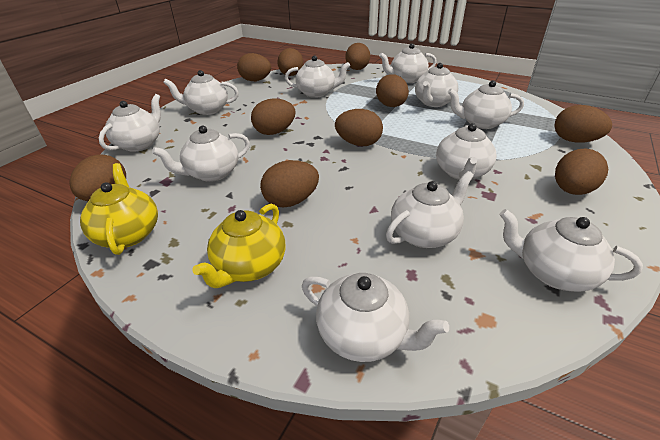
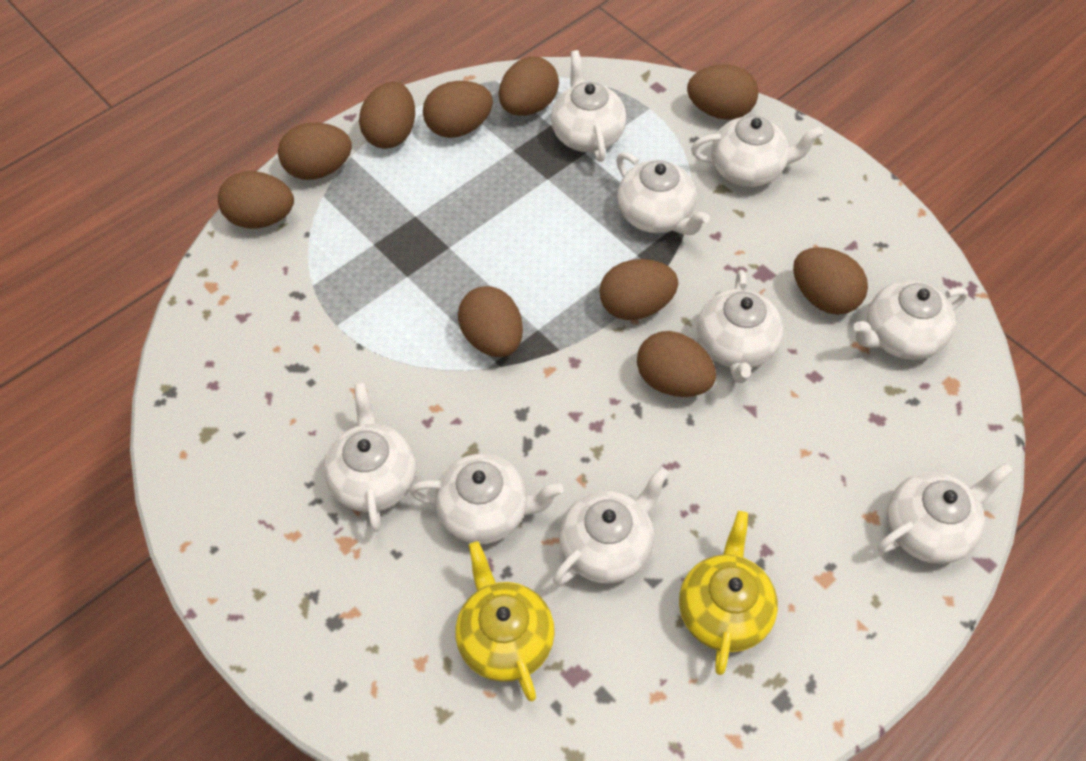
white teapot: 11 -> 9

